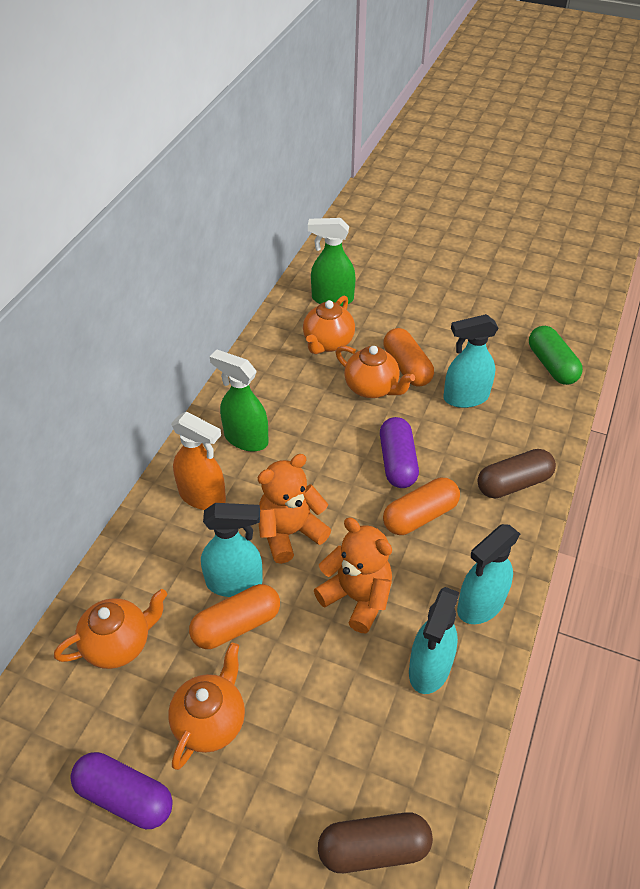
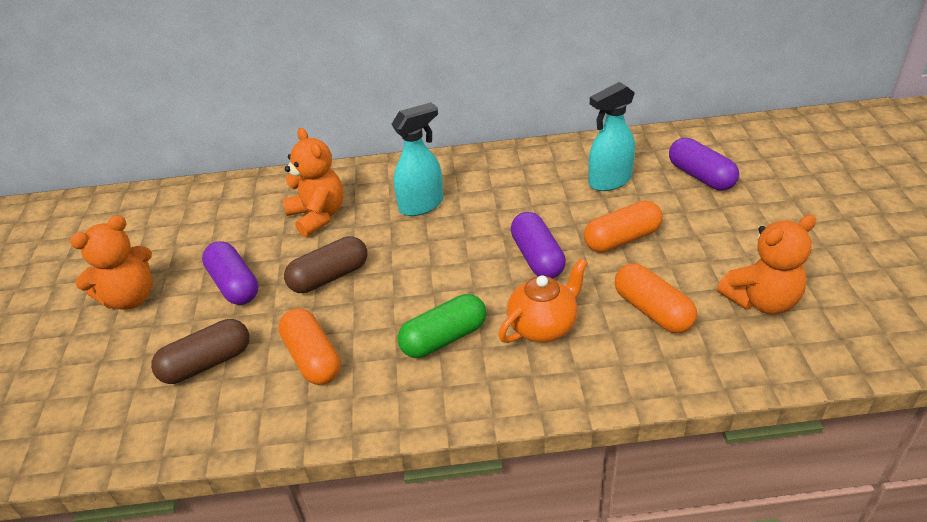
green spray bottle: 2 -> 0
orange spray bottle: 1 -> 0
orange teapot: 4 -> 1
orange teddy bear: 2 -> 3
purple capsule: 2 -> 3
turquoise spray bottle: 4 -> 2

